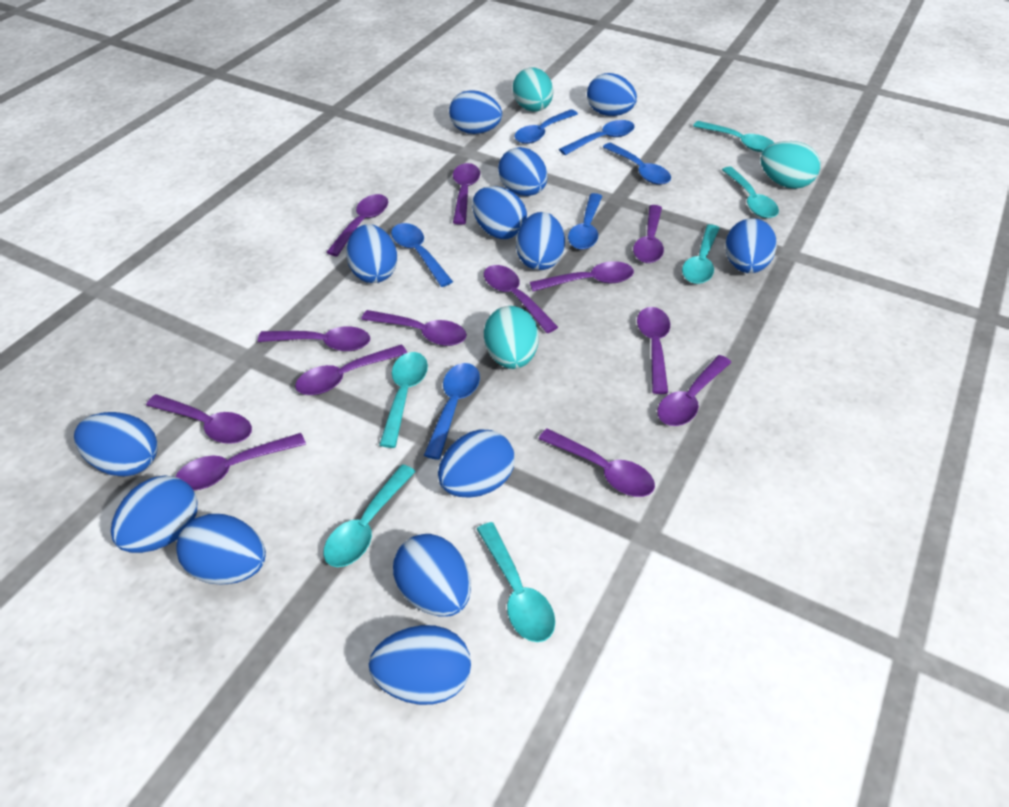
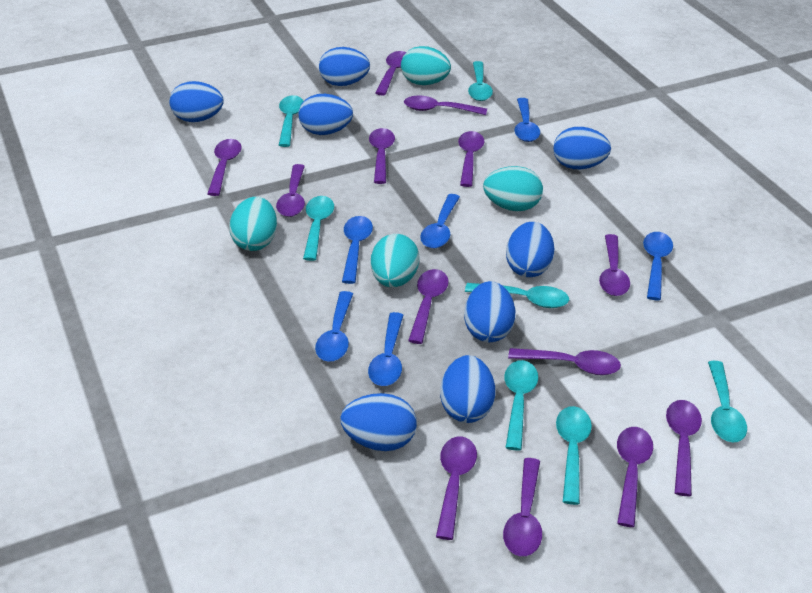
blue egg: 13 -> 8
turquoise egg: 3 -> 4
turquoise spoon: 6 -> 7

